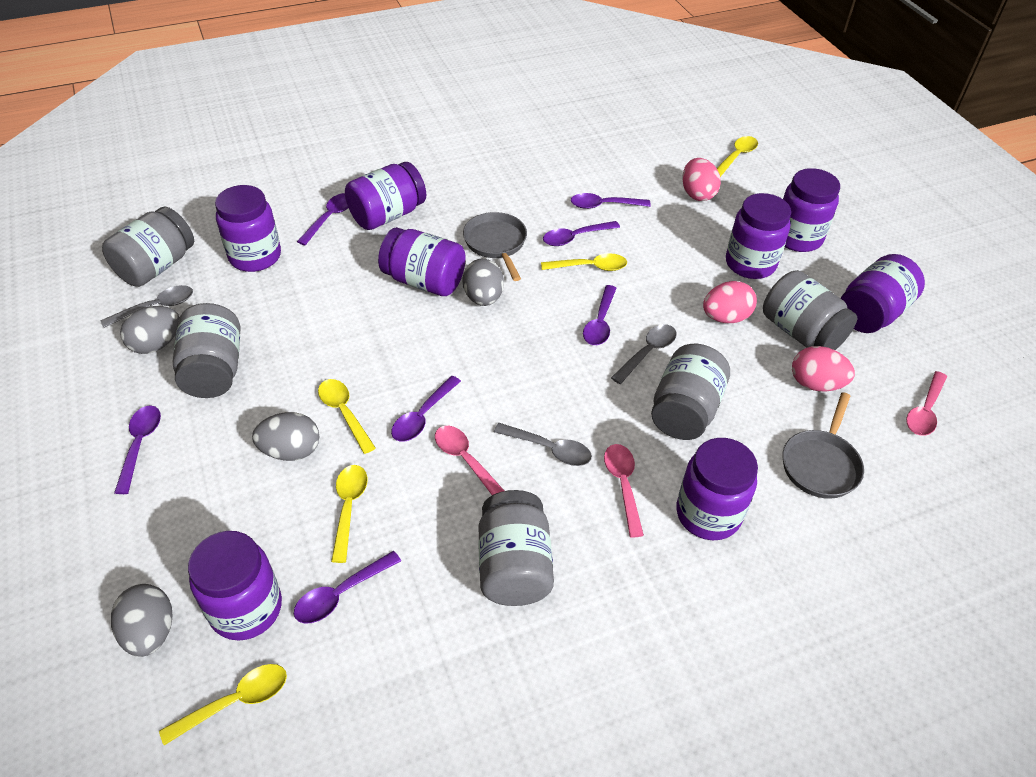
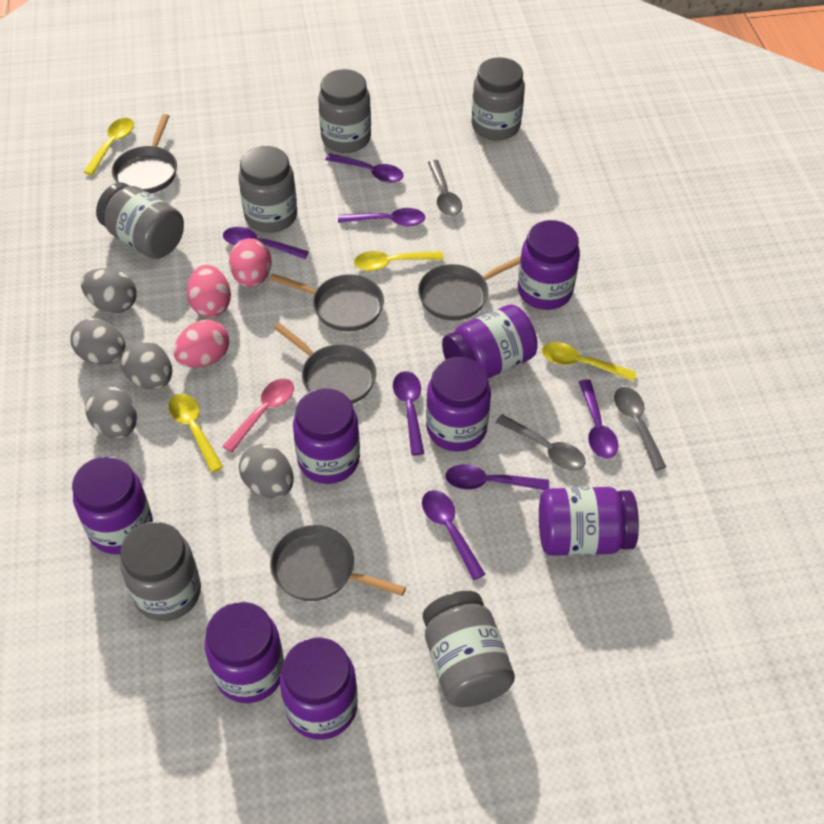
grey egg: 4 -> 5
grey jar: 5 -> 6
grey pan: 2 -> 5
pink spoon: 3 -> 1
yellow spoon: 5 -> 4

